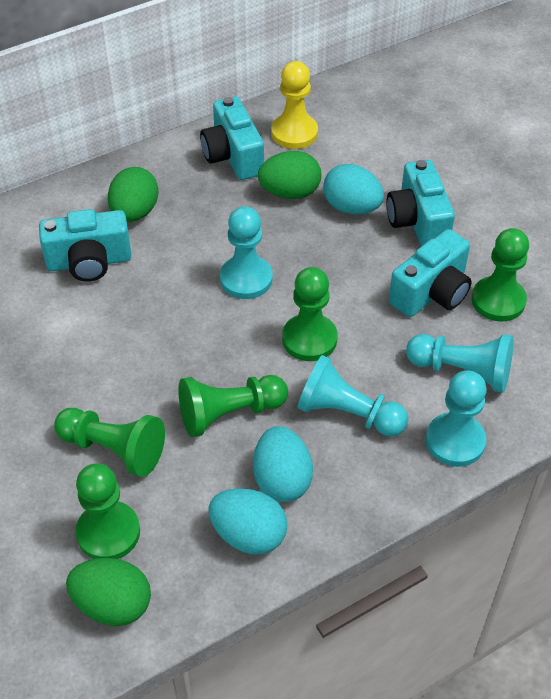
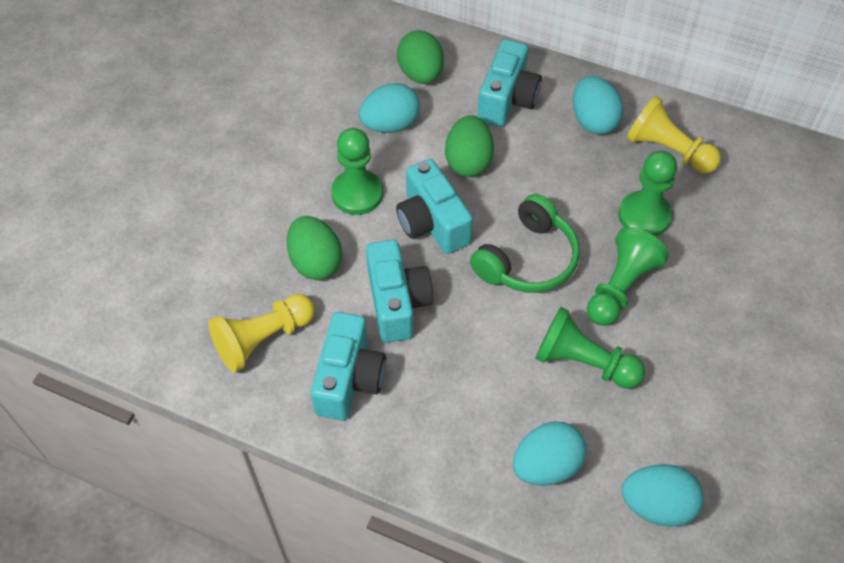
green headphones: 0 -> 1
green pawn: 5 -> 4
turquoise egg: 3 -> 4
turquoise pawn: 4 -> 0
yellow pawn: 1 -> 2

